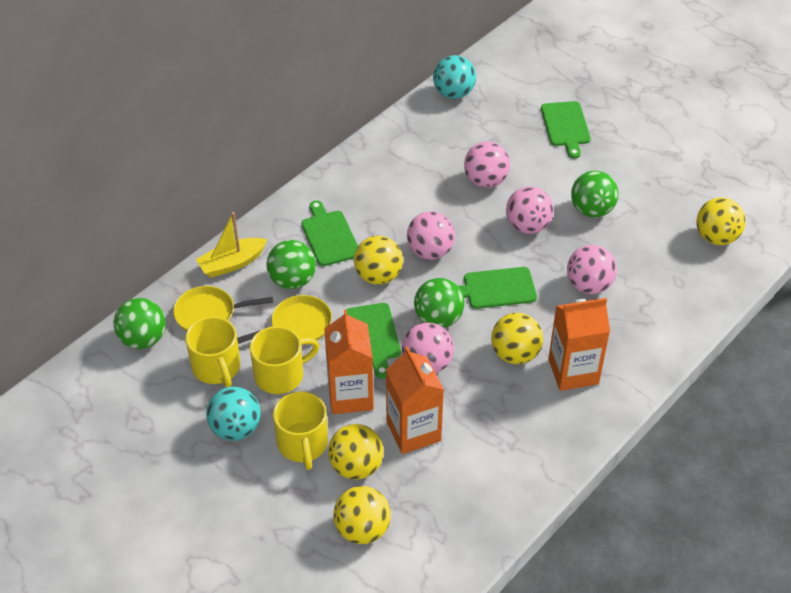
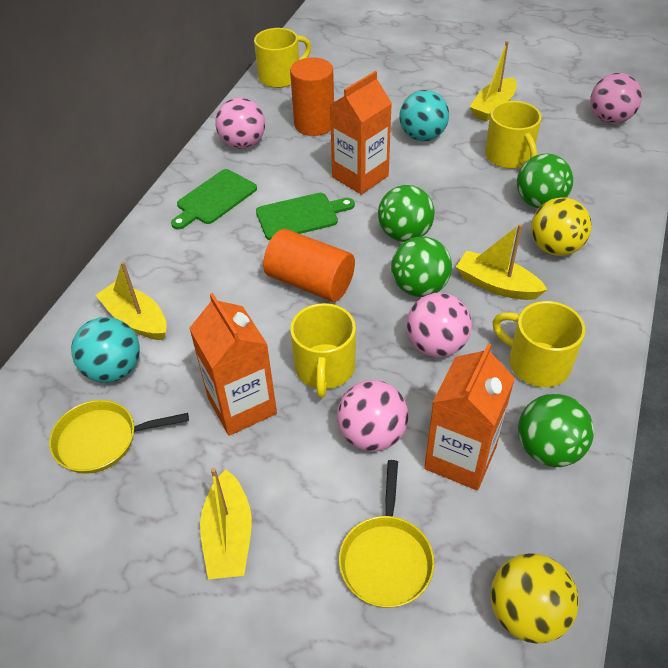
green cutting board: 4 -> 2
orange cylinder: 0 -> 2
pink ball: 5 -> 4
yellow ball: 5 -> 2
yellow boat: 1 -> 4
yellow mug: 3 -> 4

